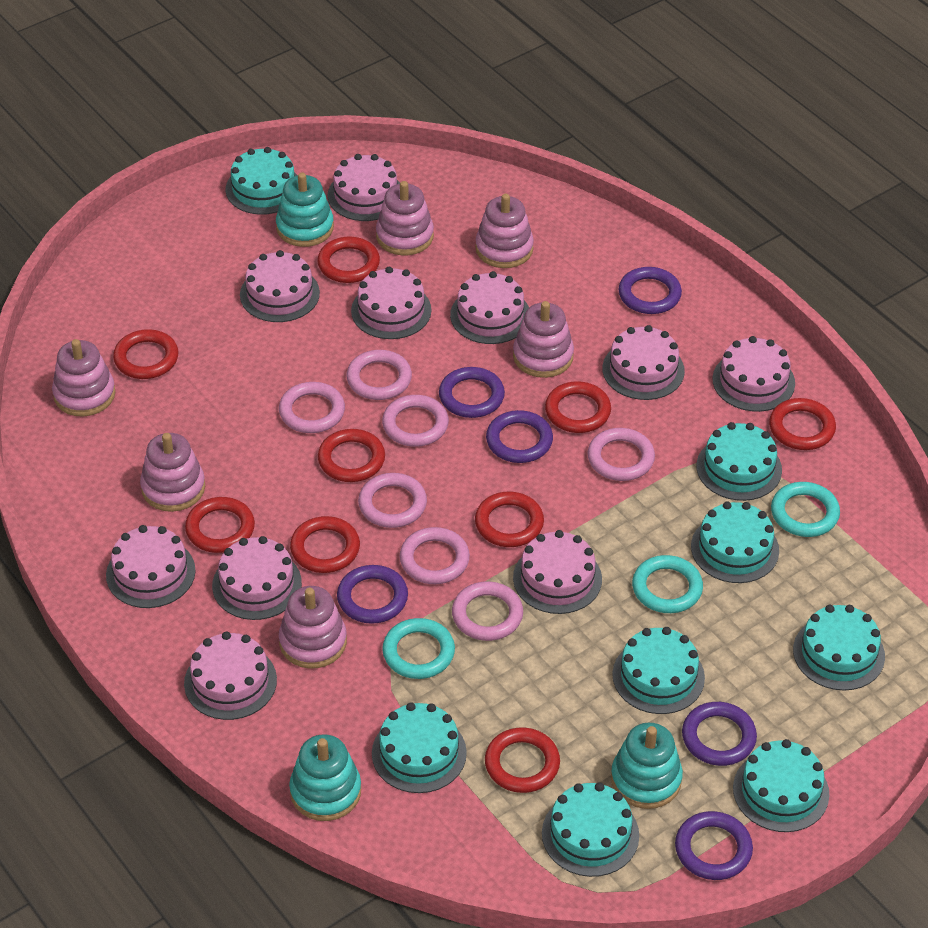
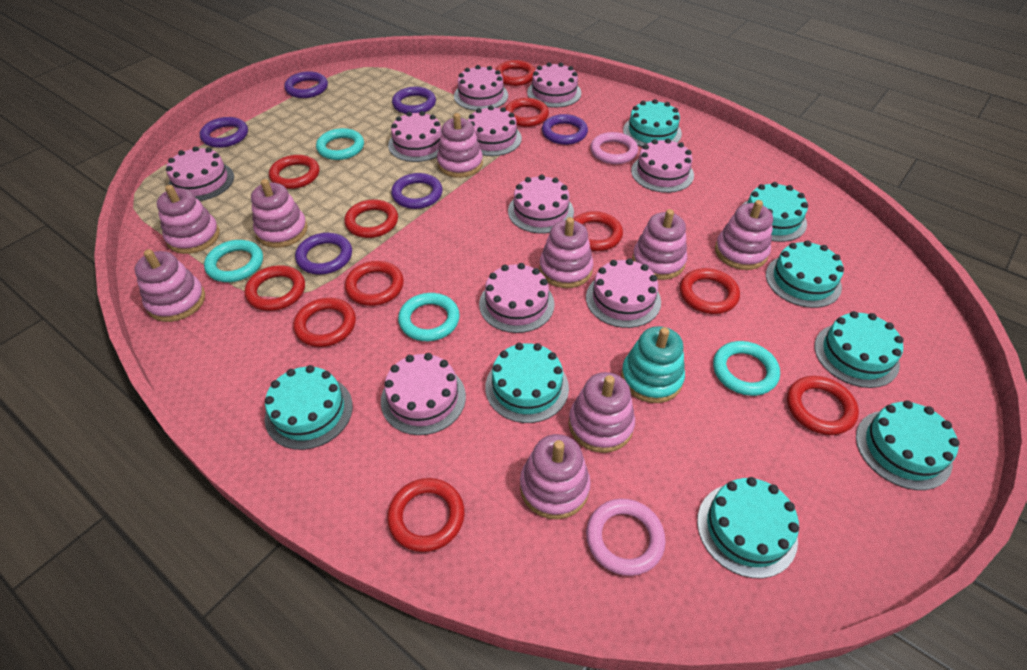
pink ring: 7 -> 2
pink stacking toy: 6 -> 9
red ring: 9 -> 11
turquoise ring: 3 -> 4
turquoise stacking toy: 3 -> 1

